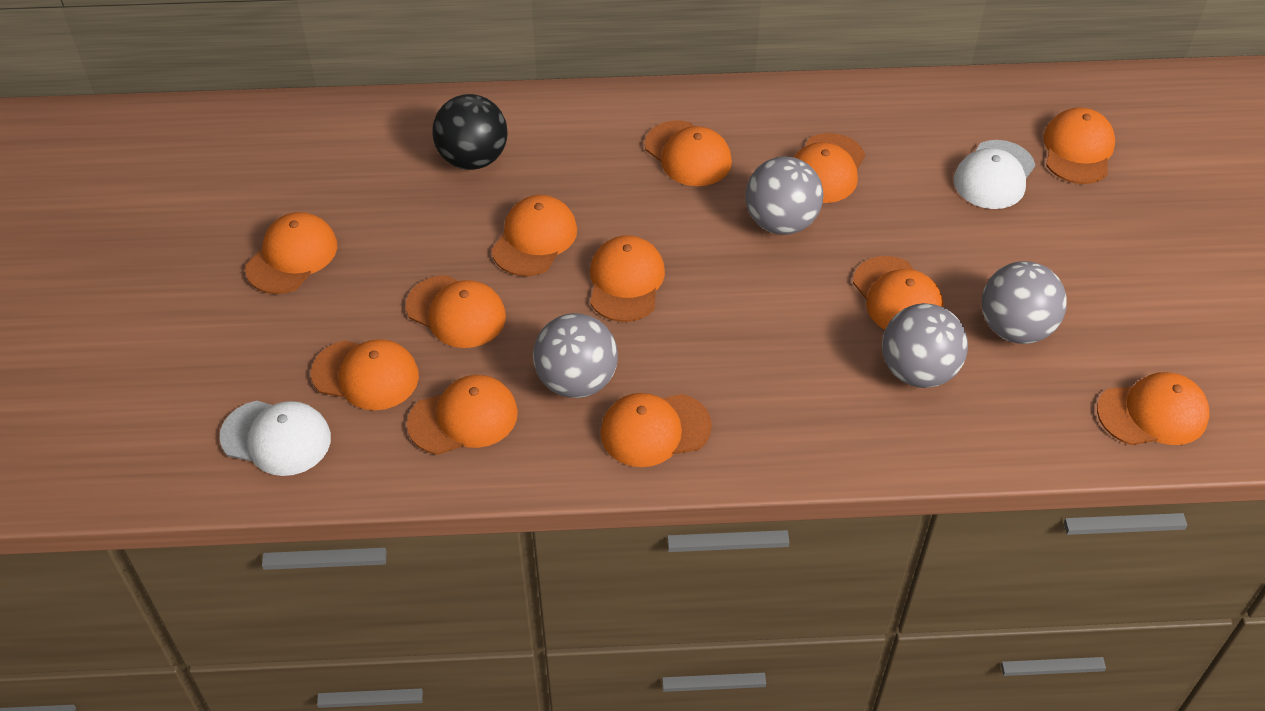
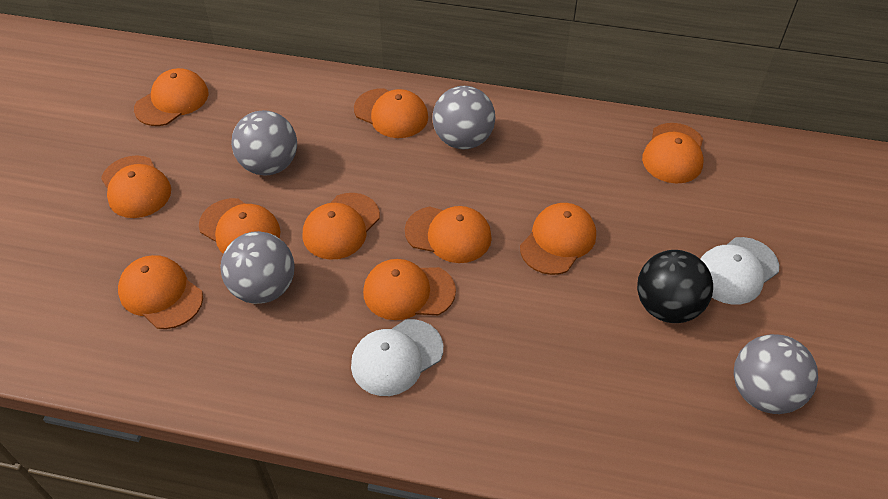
orange cap: 12 -> 10

